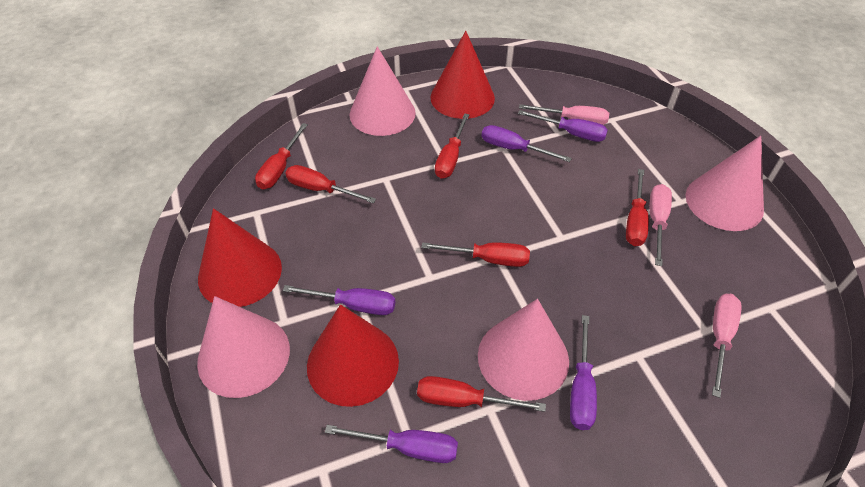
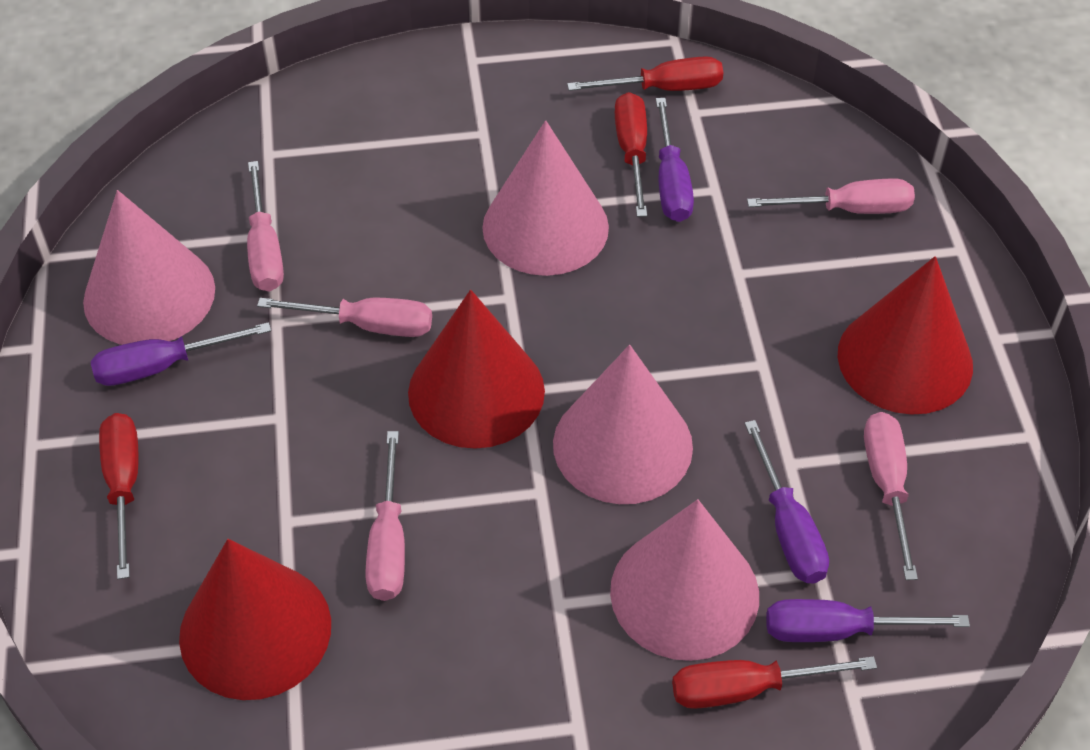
pink screwdriver: 3 -> 5
purple screwdriver: 5 -> 4
red screwdriver: 6 -> 4

